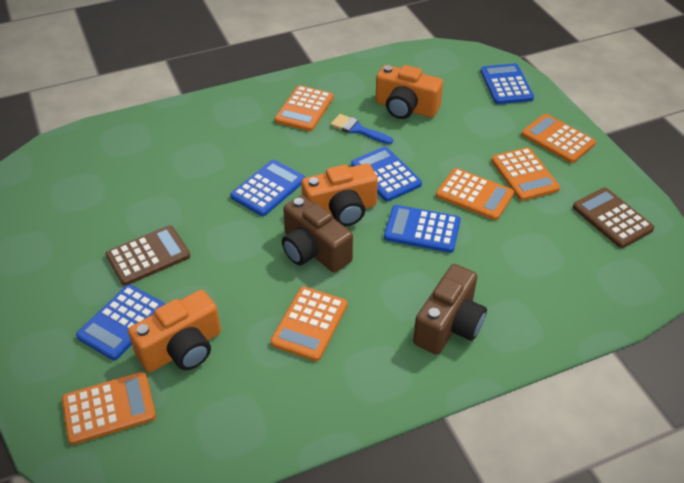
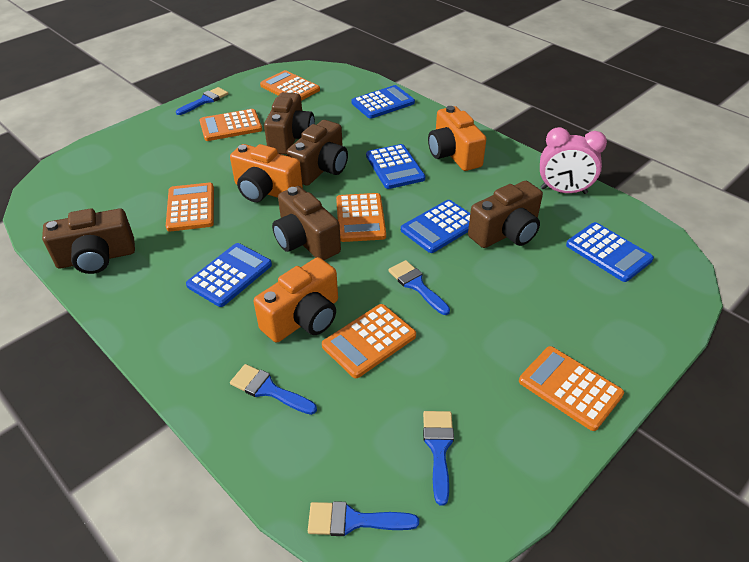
blue brush: 1 -> 5
brown calculator: 2 -> 0
brown camera: 2 -> 5
pink clock: 0 -> 1

